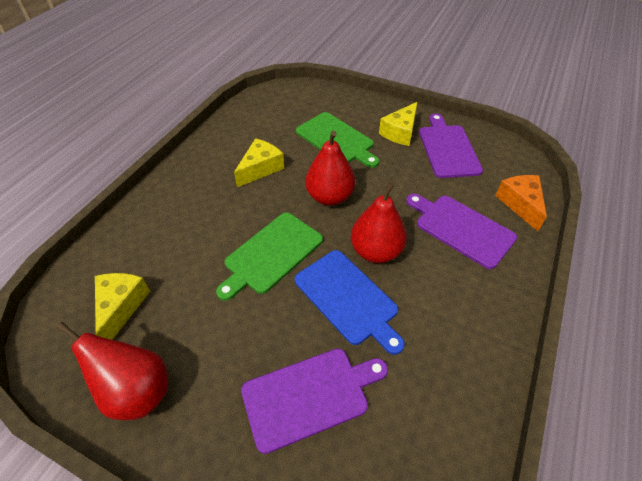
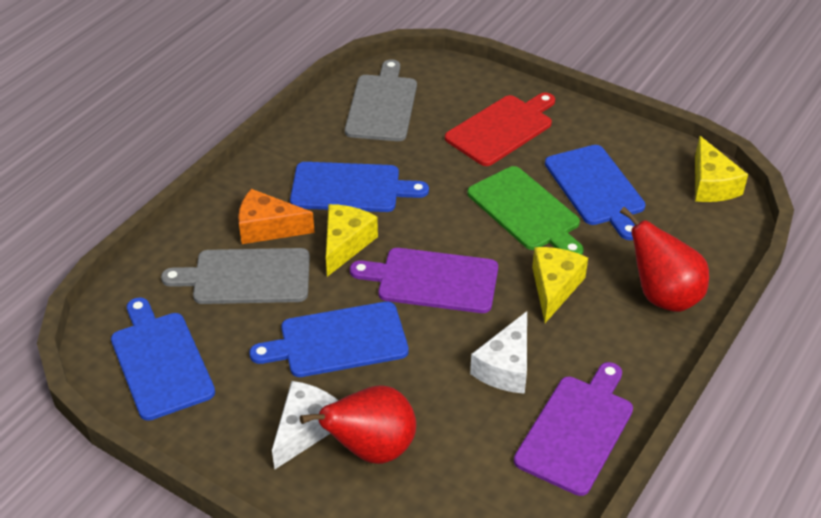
blue cutting board: 1 -> 4
green cutting board: 2 -> 1
grey cutting board: 0 -> 2
purple cutting board: 3 -> 2
red cutting board: 0 -> 1
red pear: 3 -> 2
white cheese: 0 -> 2

